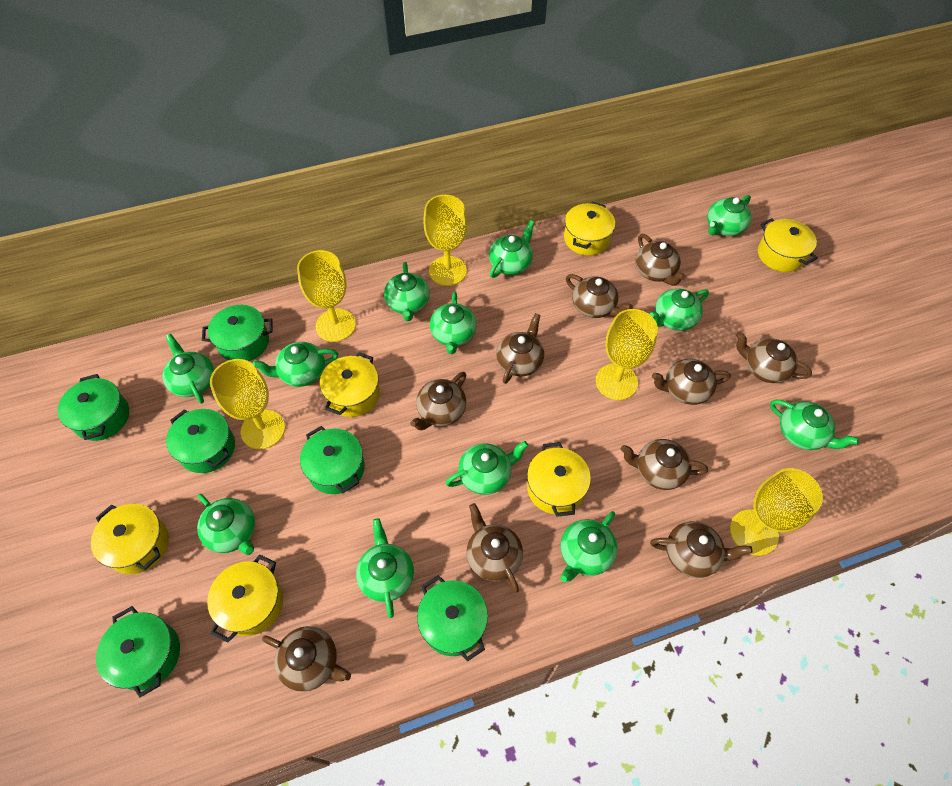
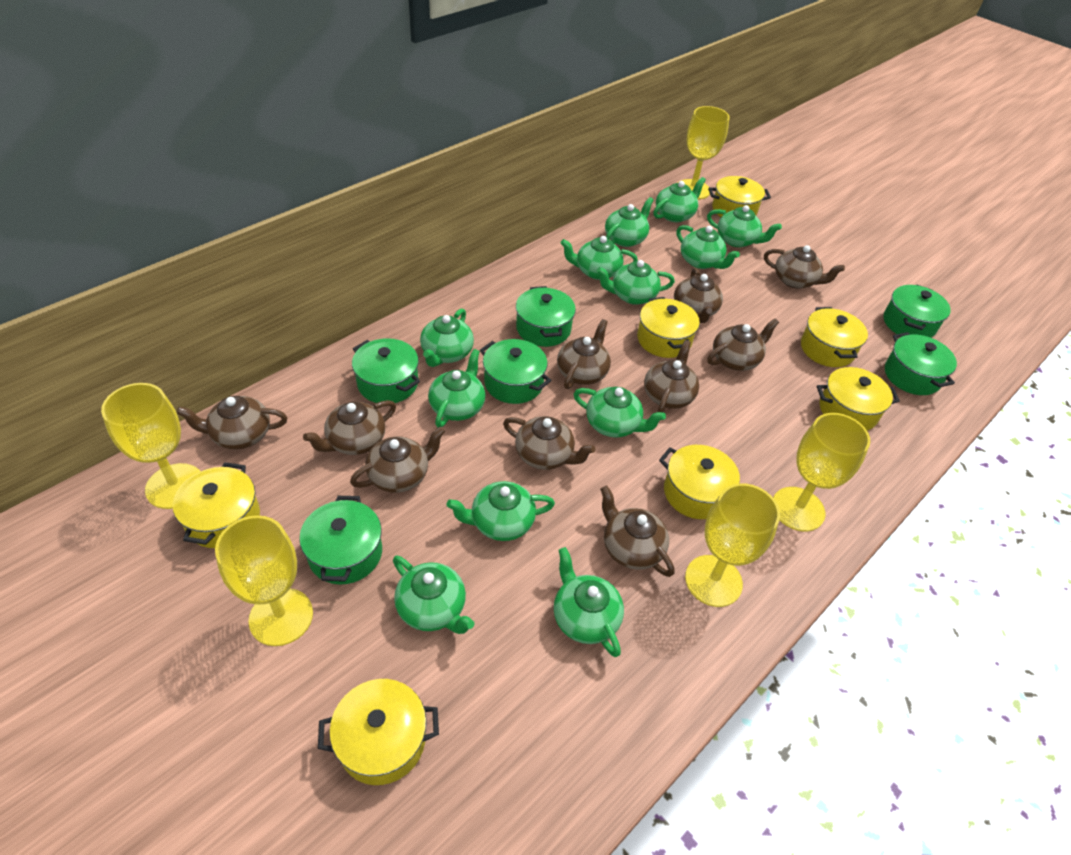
yellow pot: 6 -> 7

